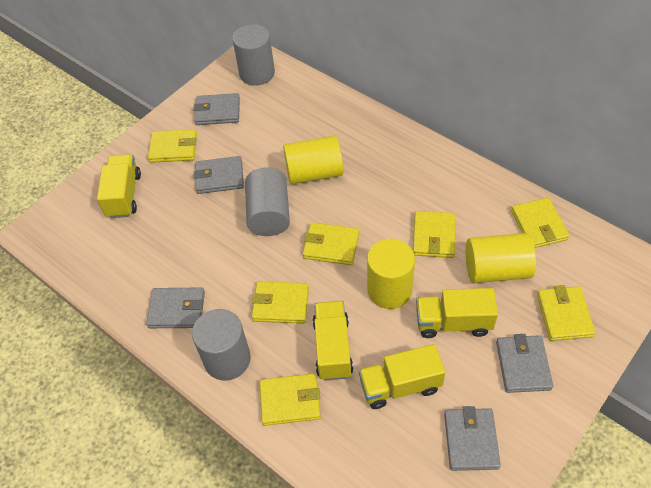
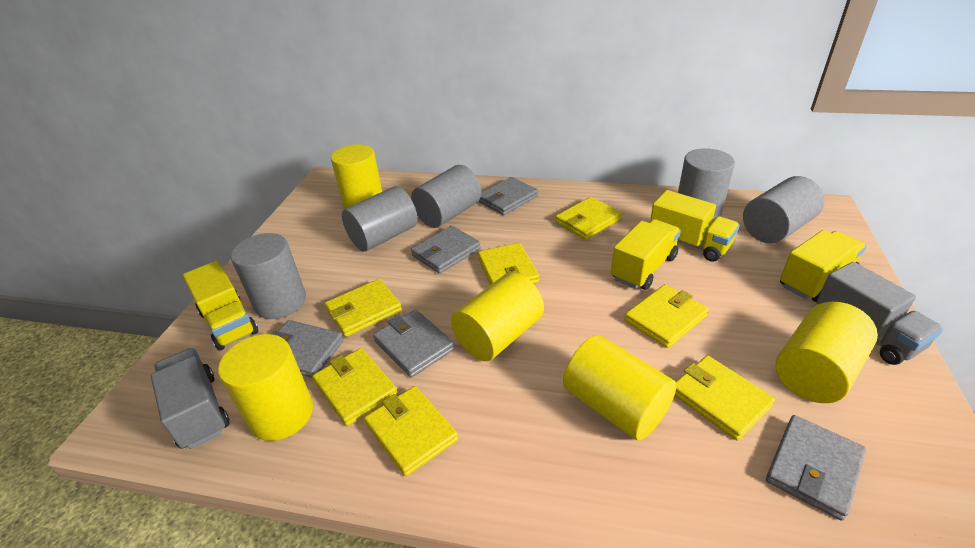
grey cylinder: 3 -> 5
grey truck: 0 -> 2
yellow cylinder: 3 -> 5

